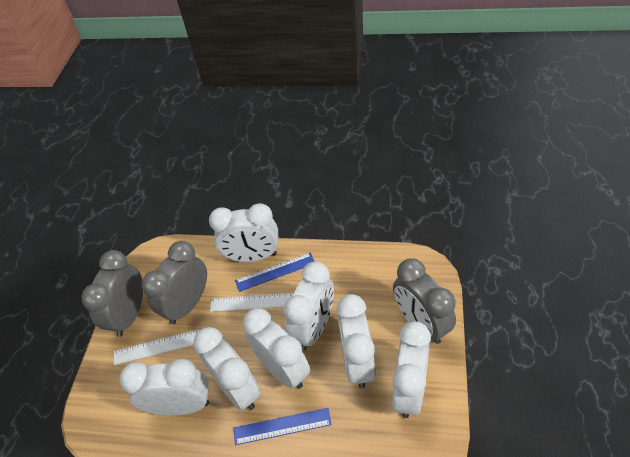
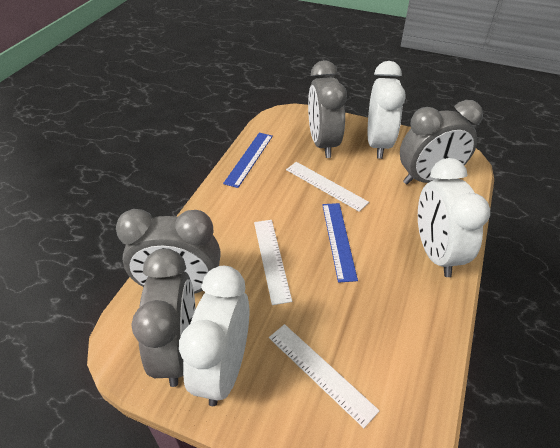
grey clock: 3 -> 4
white clock: 7 -> 3
white ruler: 2 -> 3

